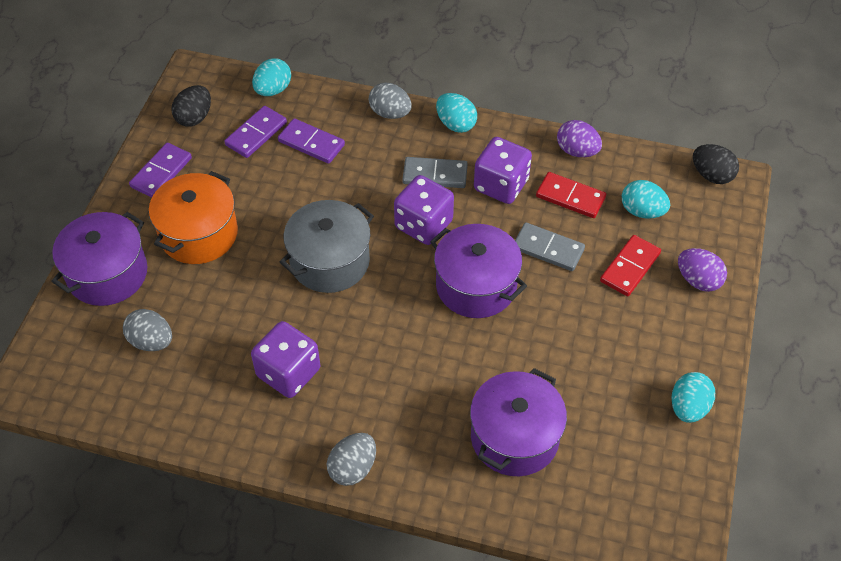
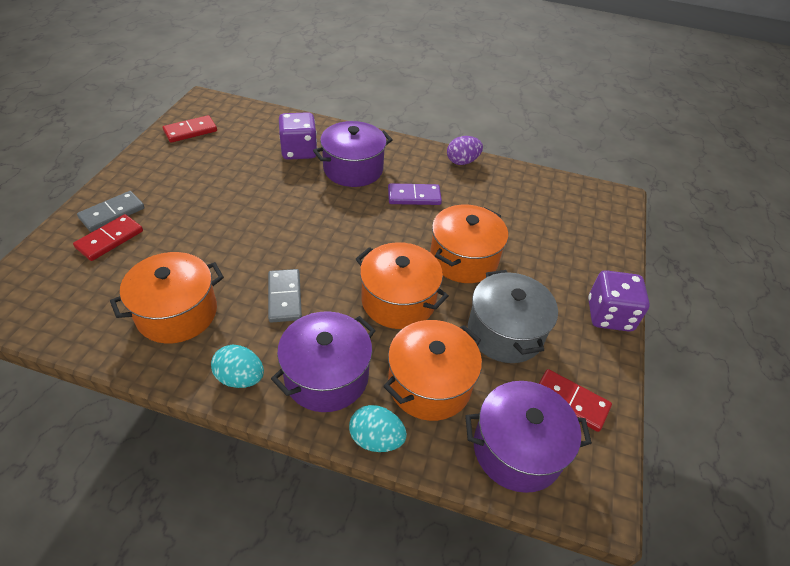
black egg: 2 -> 0
grey egg: 3 -> 0
orange pot: 1 -> 4
purple dice: 3 -> 2
purple domino: 3 -> 1
purple egg: 2 -> 1
red domino: 2 -> 3
turquoise egg: 4 -> 2

